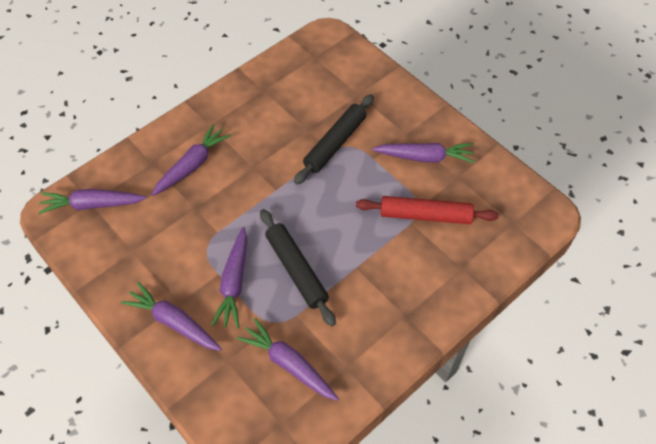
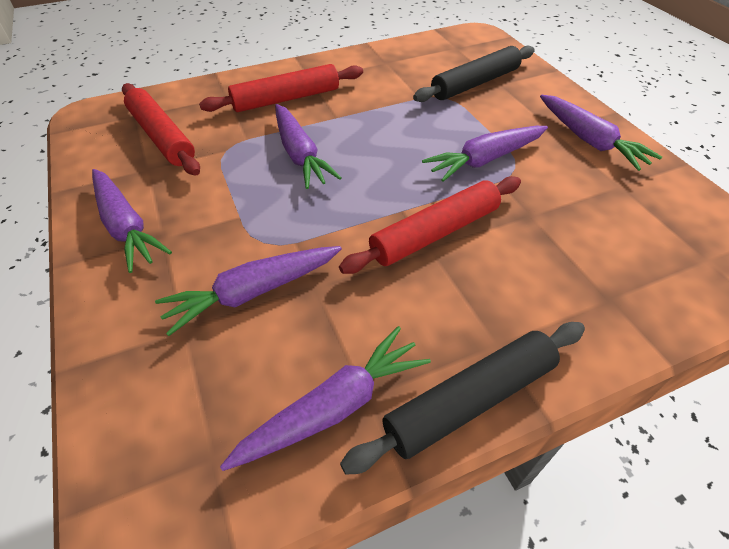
red rolling pin: 1 -> 3

